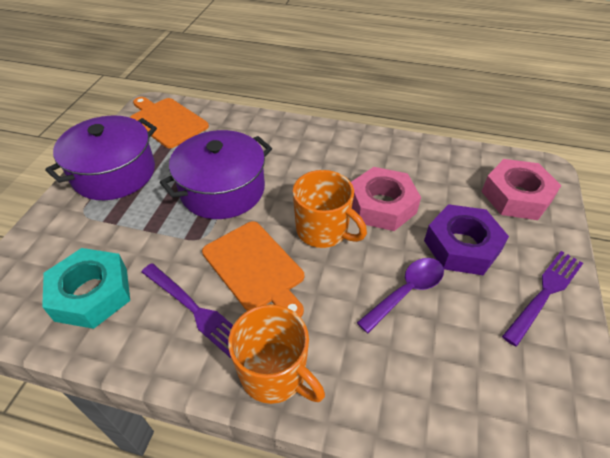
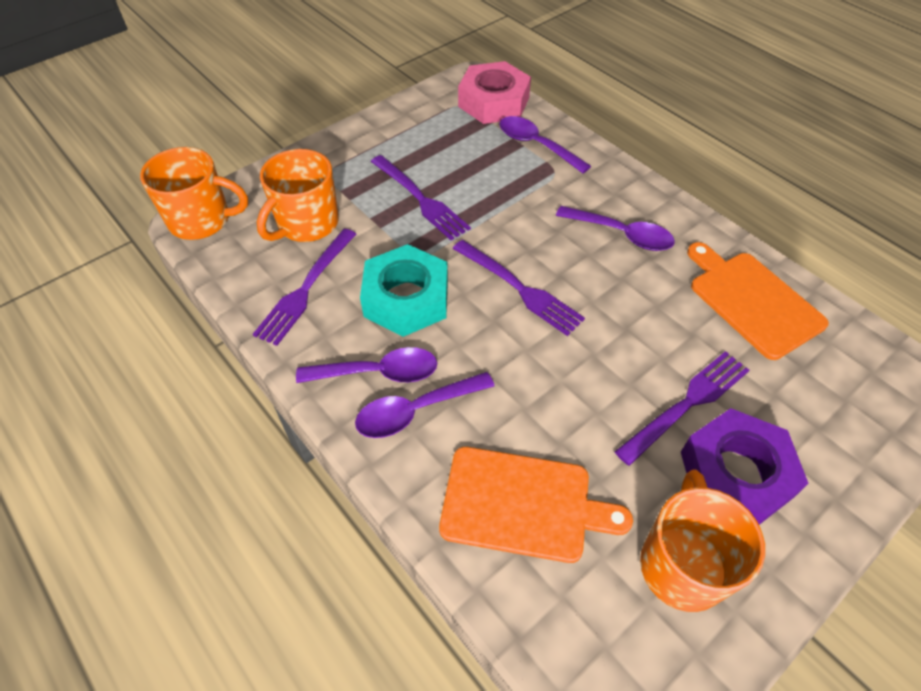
orange mug: 2 -> 3
pink nut: 2 -> 1
purple fork: 2 -> 4
purple pot: 2 -> 0
purple spoon: 1 -> 4

